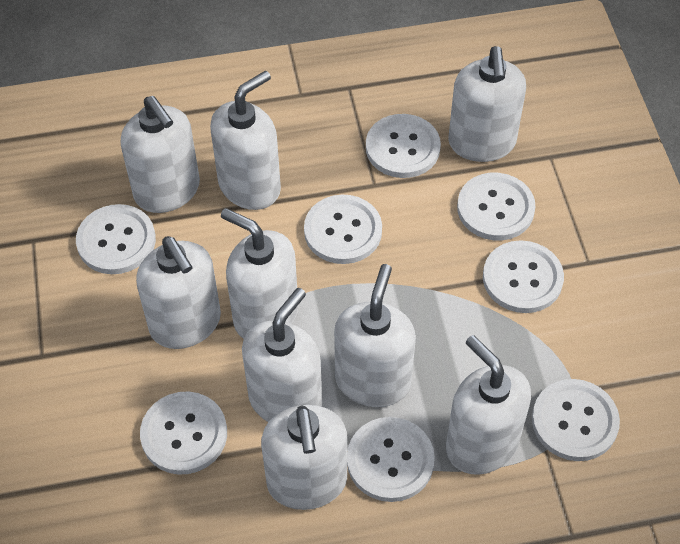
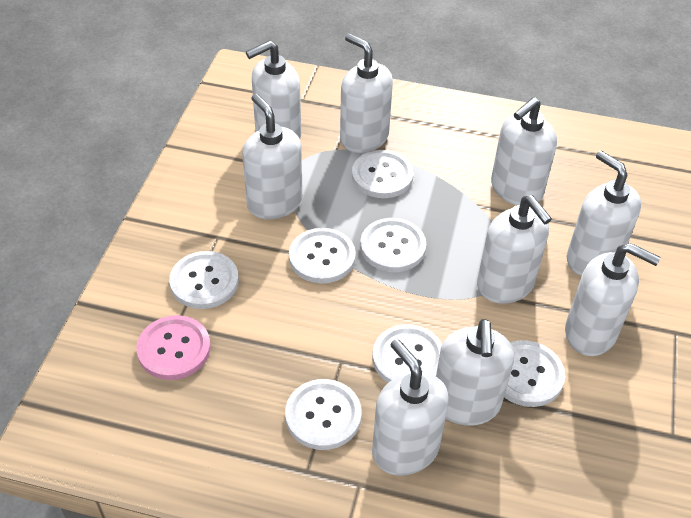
pink button: 0 -> 1
white button: 8 -> 7

